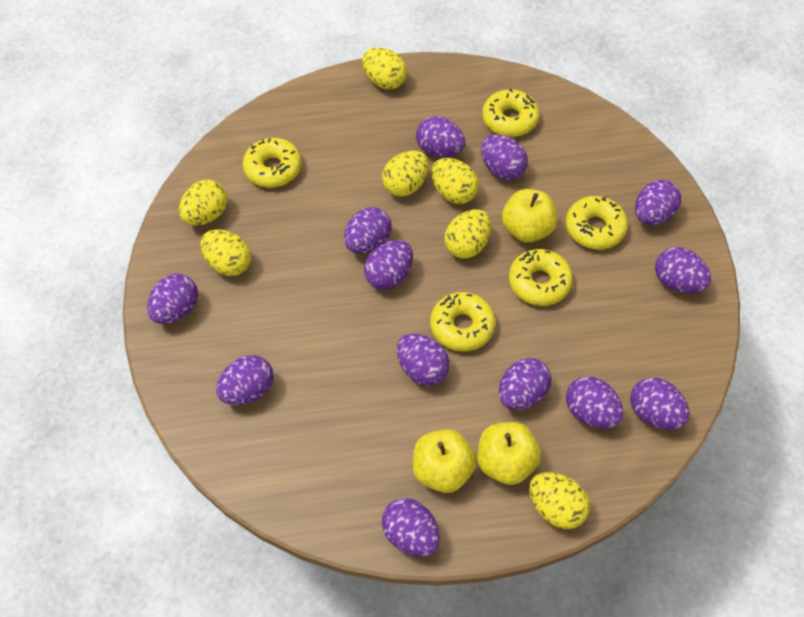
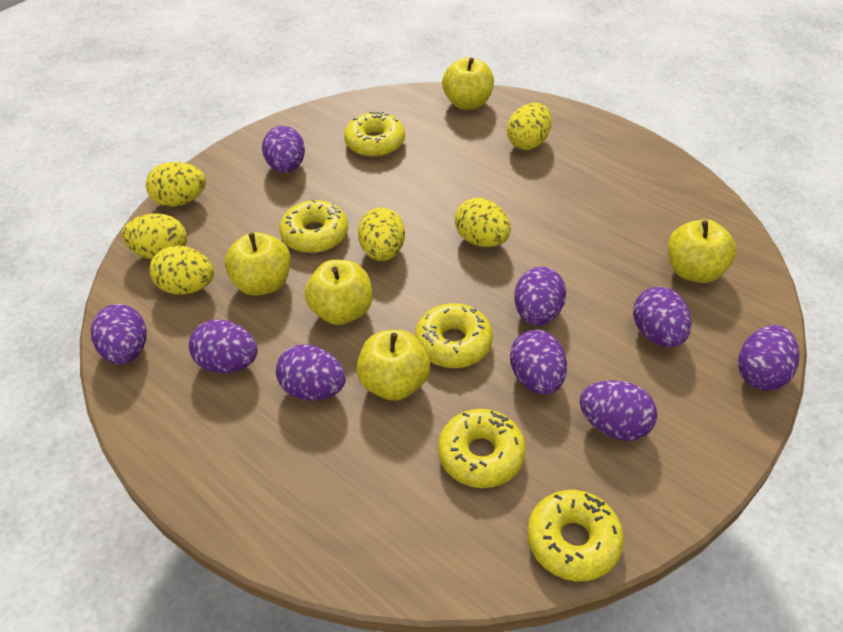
purple egg: 13 -> 9
yellow apple: 3 -> 5
yellow egg: 7 -> 6

